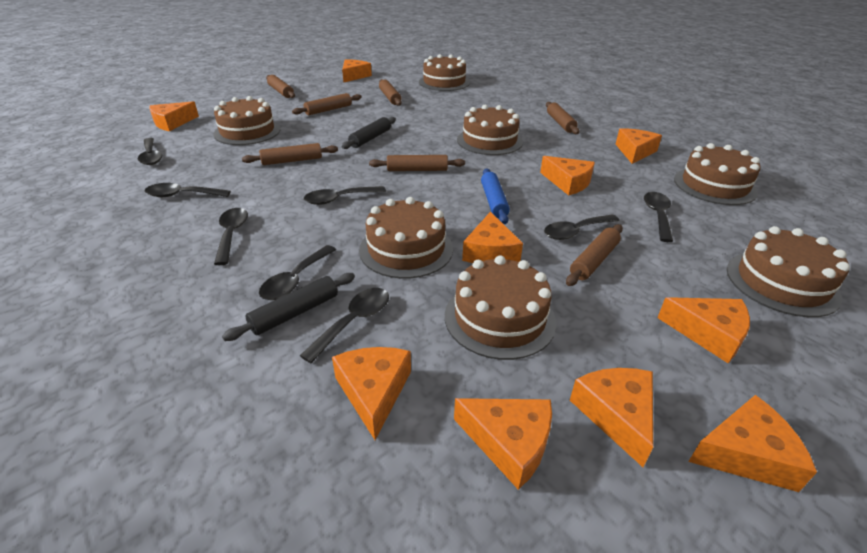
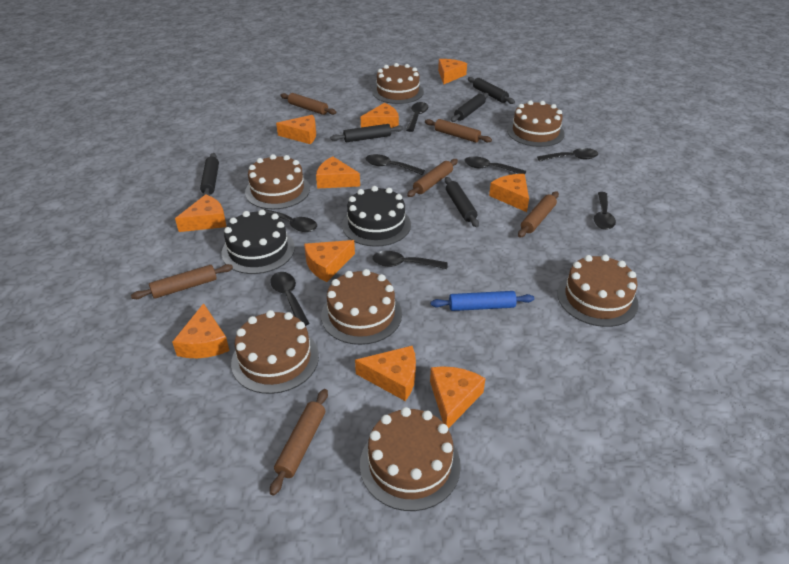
black cake: 0 -> 2
black rolling pin: 2 -> 5
brown rolling pin: 7 -> 6

